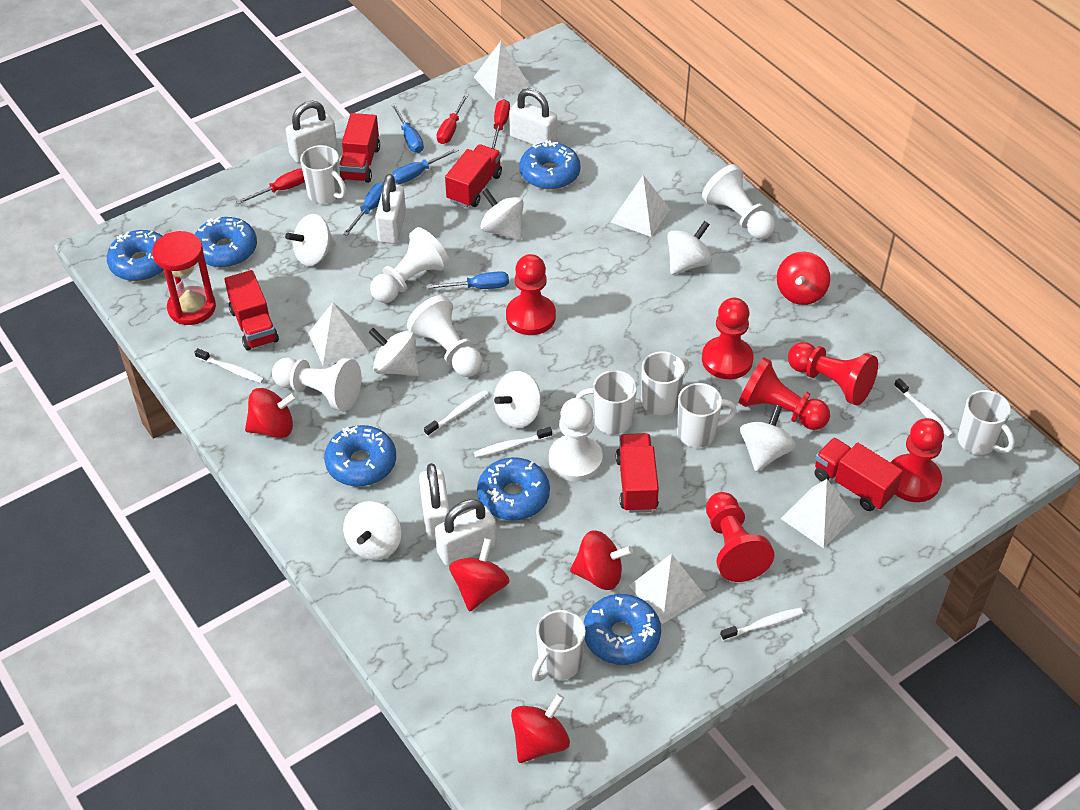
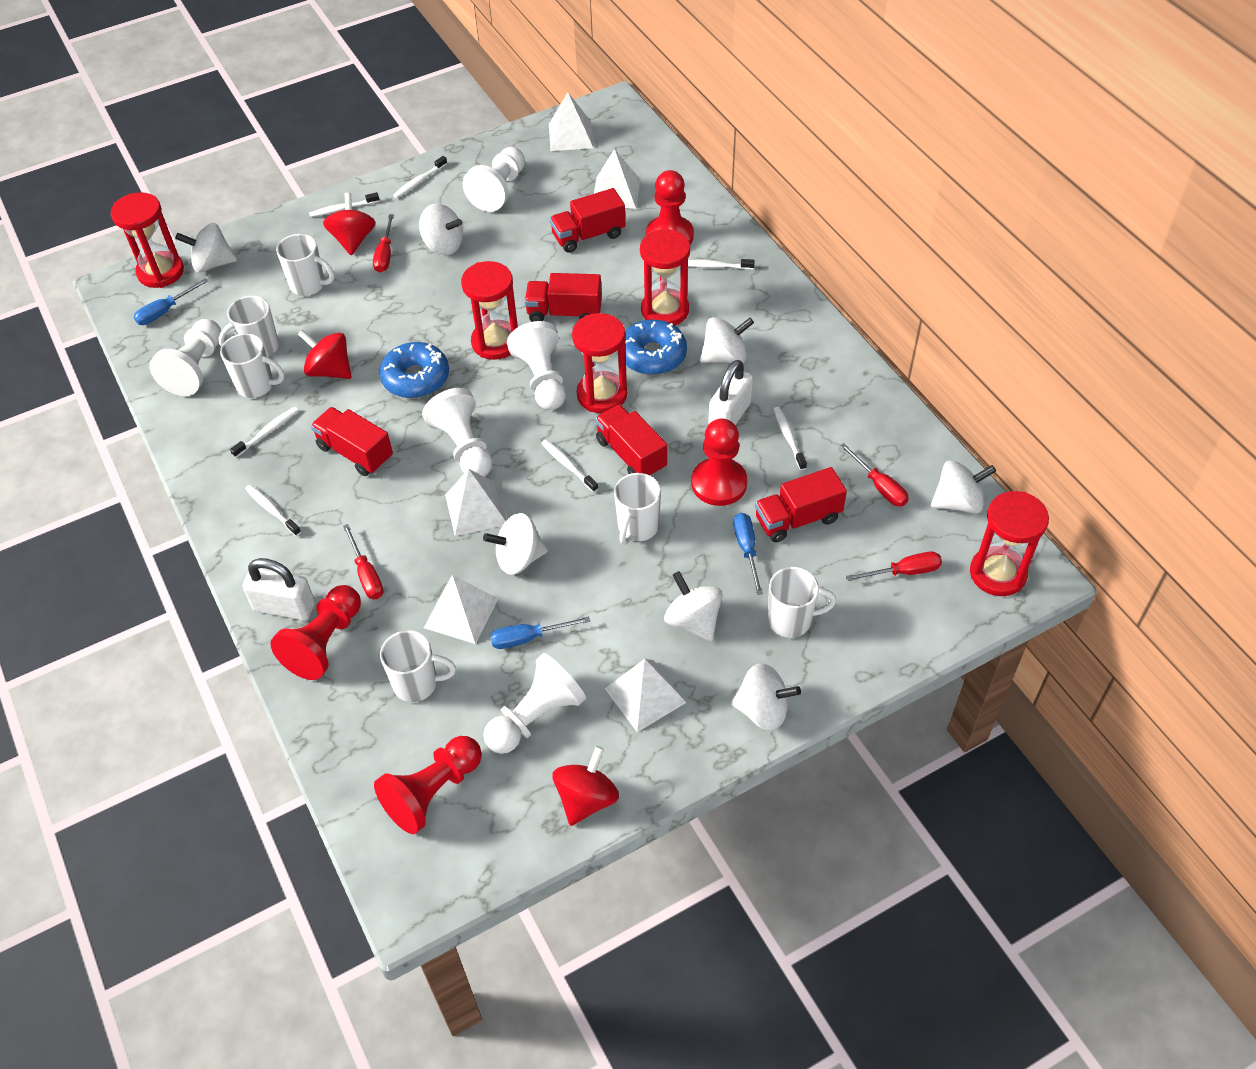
blue donut: 6 -> 2
blue screwdriver: 4 -> 3
red hourglass: 1 -> 5
red pawn: 6 -> 4
red screwdriver: 3 -> 4
red spinning top: 5 -> 3
white padlock: 5 -> 2
white toothbrush: 5 -> 7

